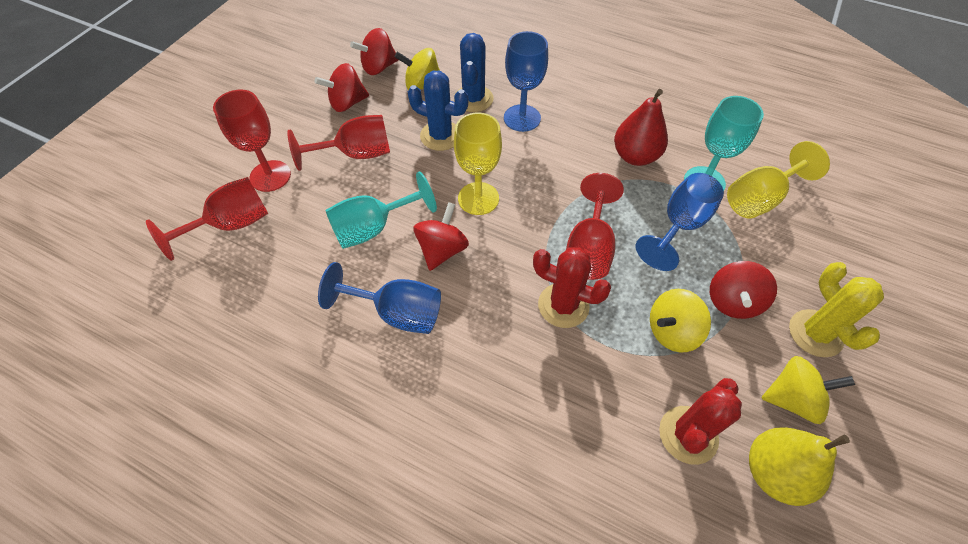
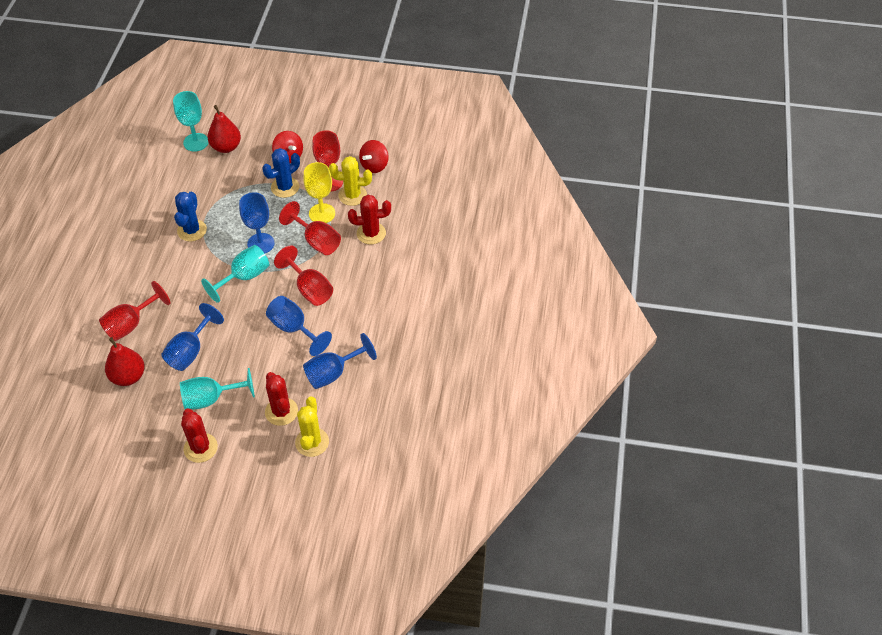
blue goblet: 3 -> 4
red cactus: 2 -> 3
red pear: 1 -> 2
red spinning top: 4 -> 2
turquoise goblet: 2 -> 3
yellow cactus: 1 -> 2
yellow goblet: 2 -> 1
yellow pear: 1 -> 0
yellow spinning top: 3 -> 0

